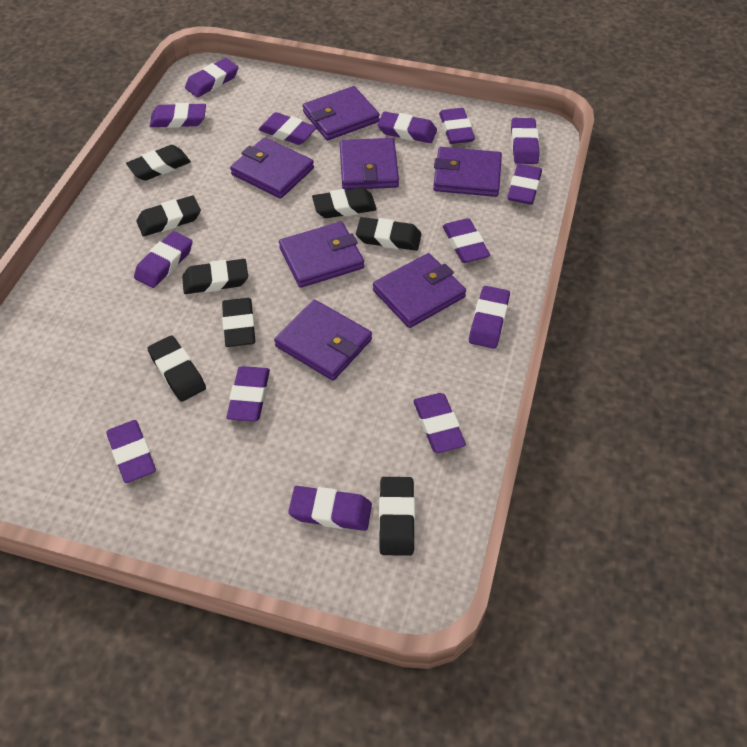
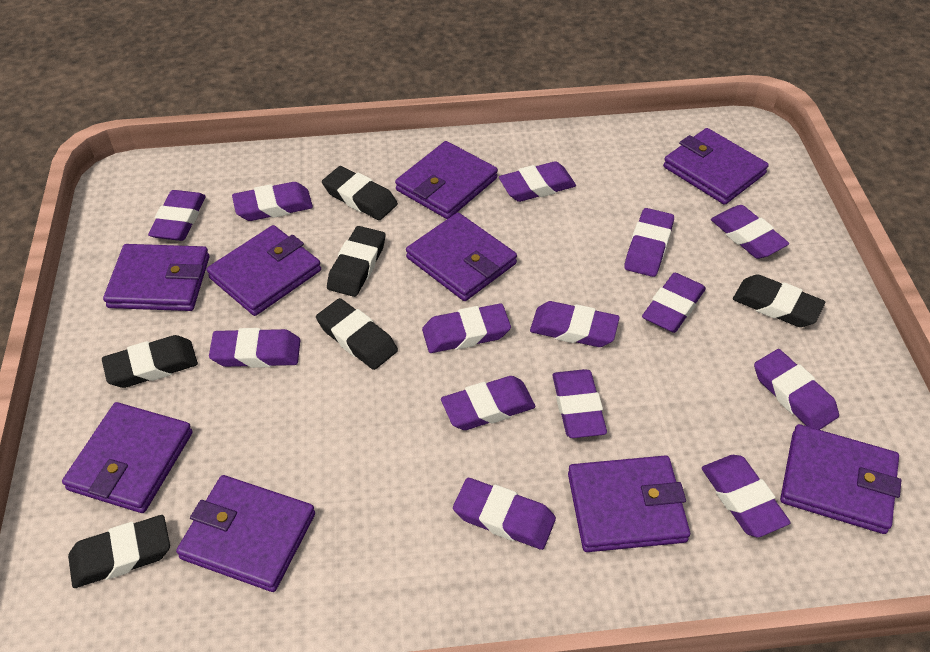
black eraser: 8 -> 6
purple wallet: 7 -> 9

